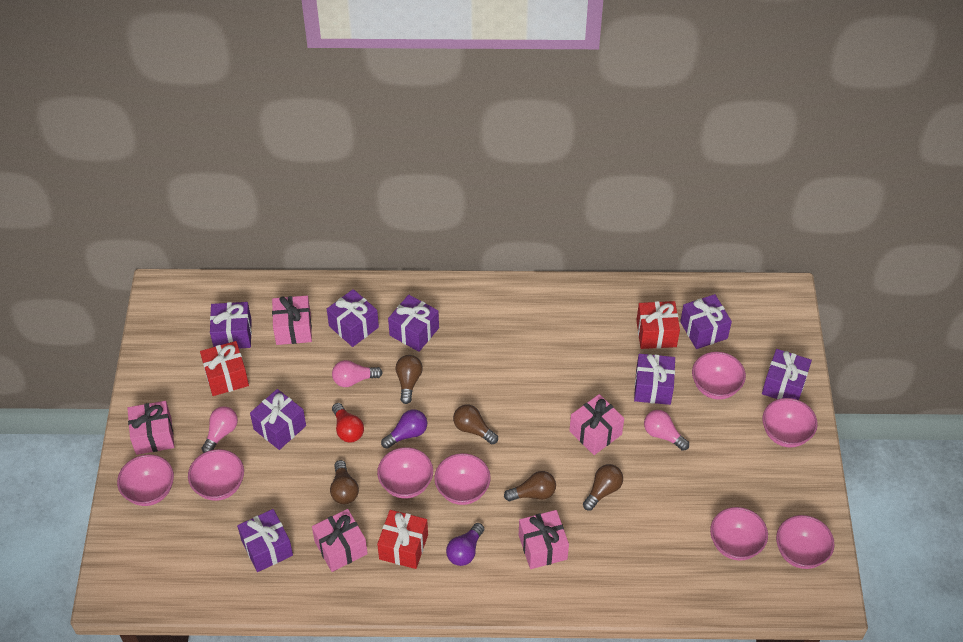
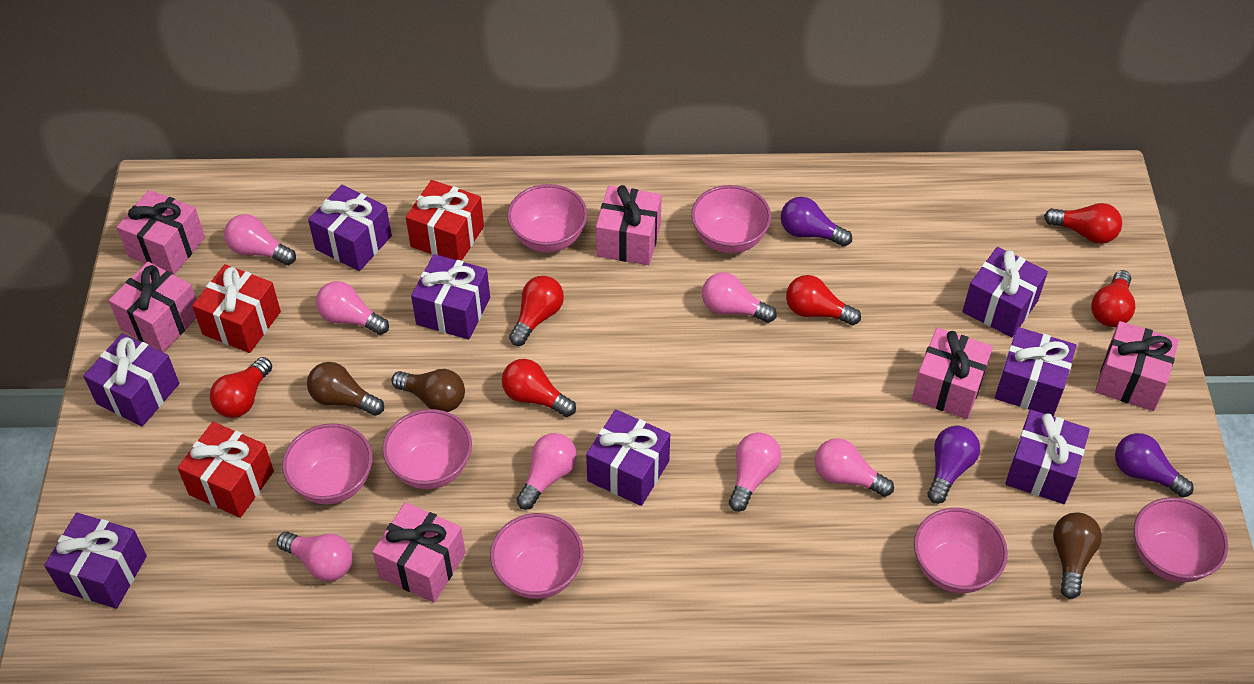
brown light bulb: 5 -> 3
pink bowl: 8 -> 7
pink gift: 5 -> 6
pink light bulb: 3 -> 7
purple light bulb: 2 -> 3
red light bulb: 1 -> 6

